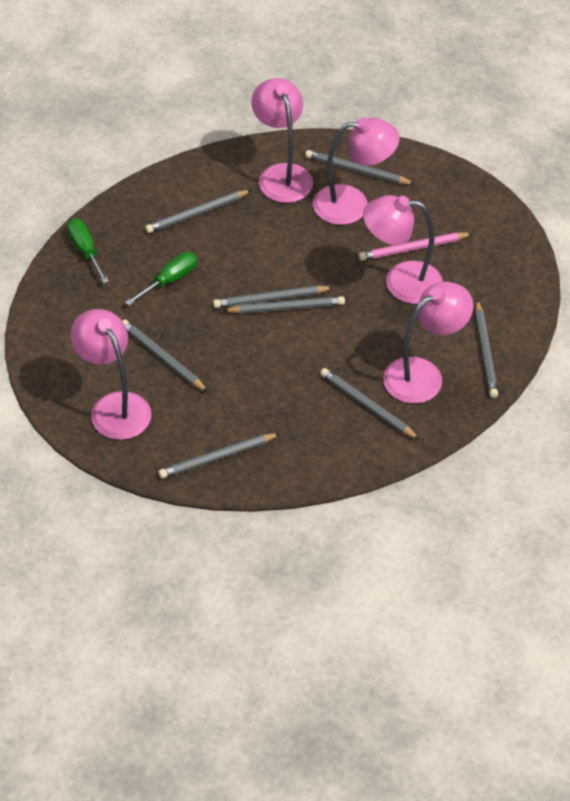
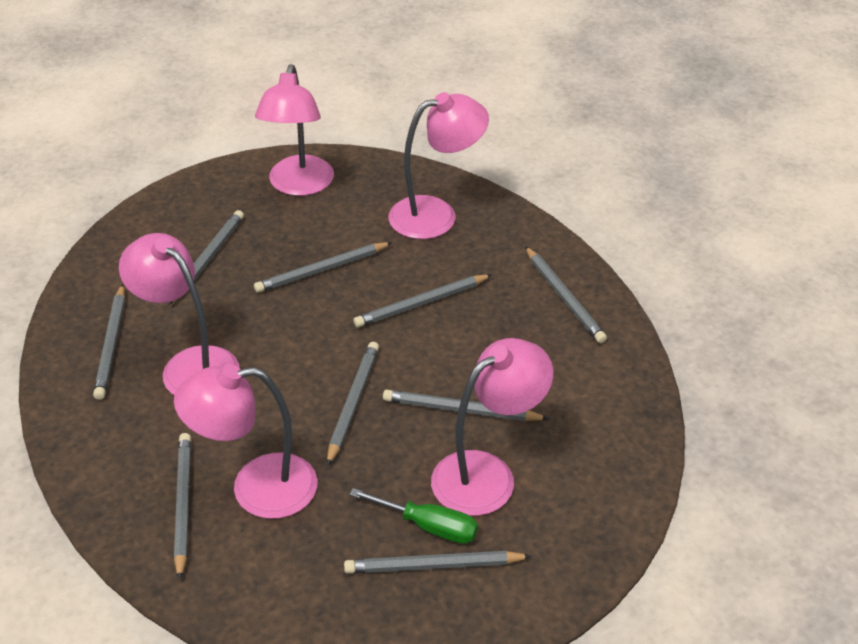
green screwdriver: 2 -> 1
grey pencil: 8 -> 9
pink pencil: 1 -> 0

